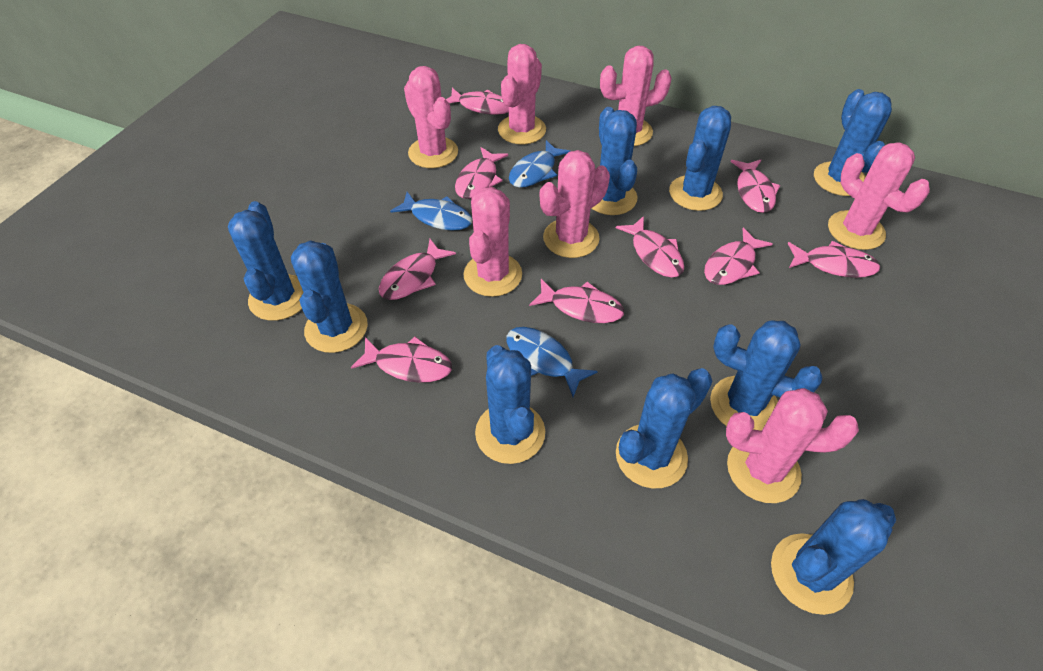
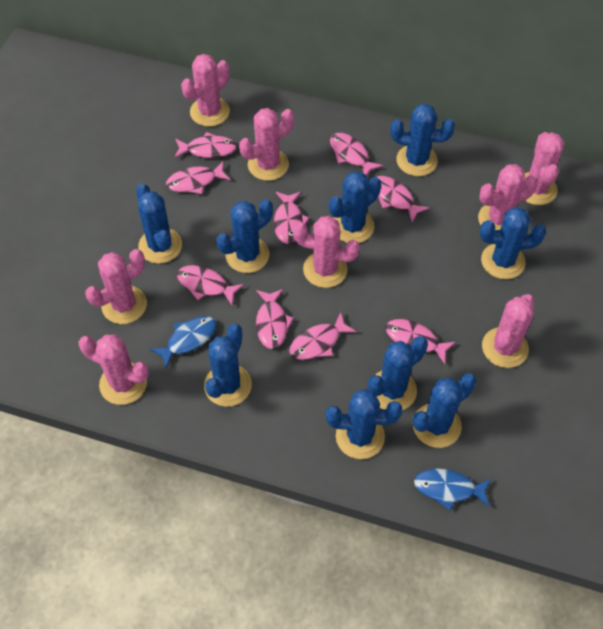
blue fish: 3 -> 2
pink cactus: 7 -> 8

